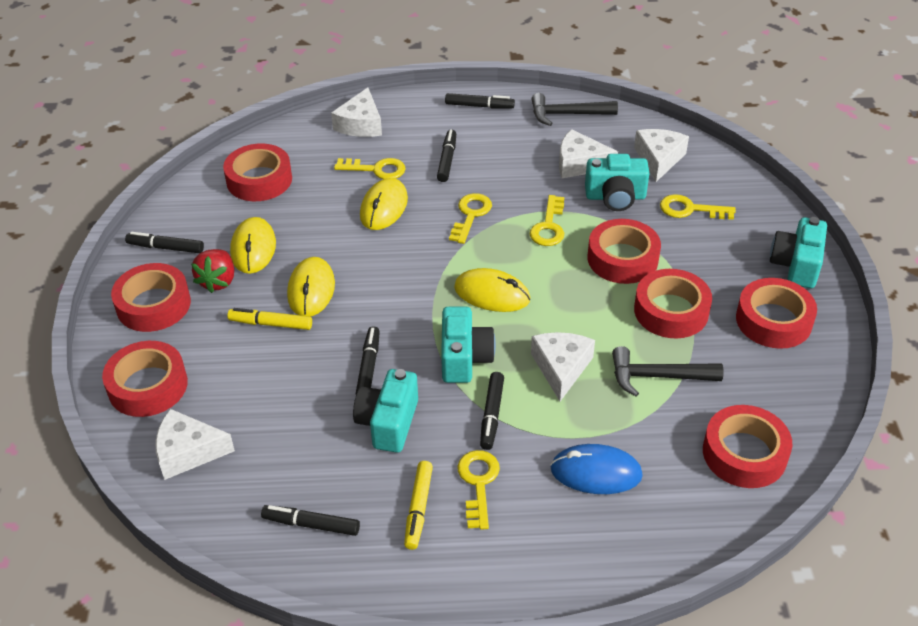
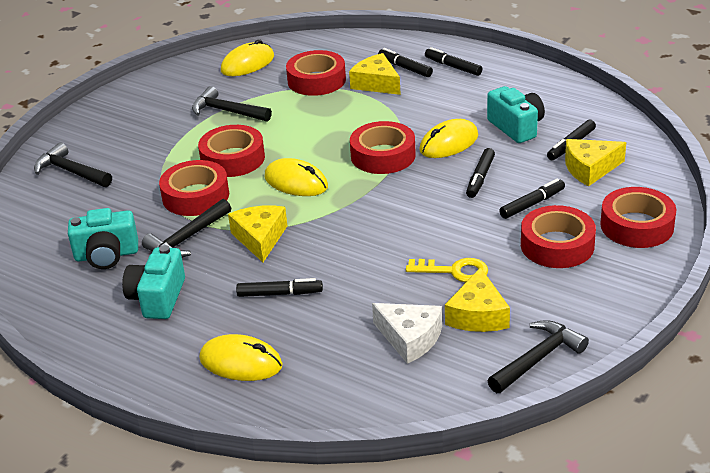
black hammer: 2 -> 4
blue mouse: 1 -> 0
red strawberry: 1 -> 0
red tape: 7 -> 6
turquoise camera: 4 -> 3
white cheese: 5 -> 1
yellow cheese: 0 -> 4
yellow key: 5 -> 1
yellow marker: 2 -> 0

